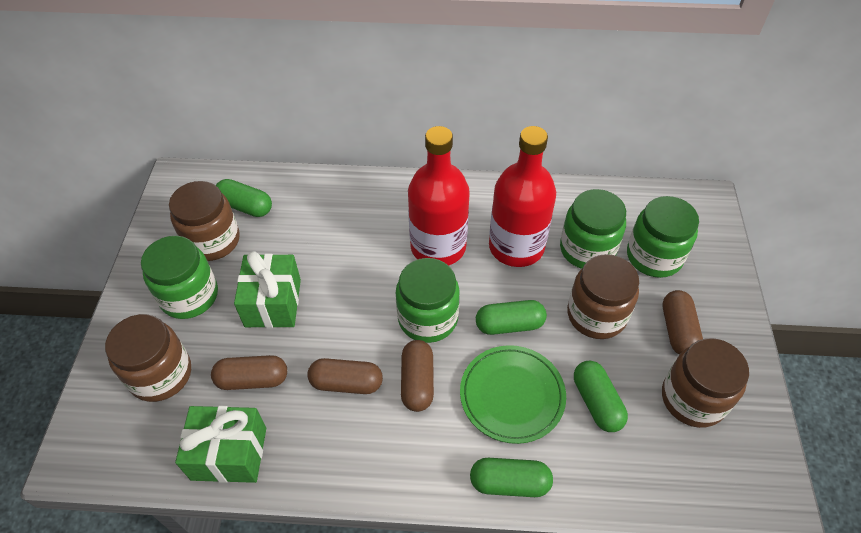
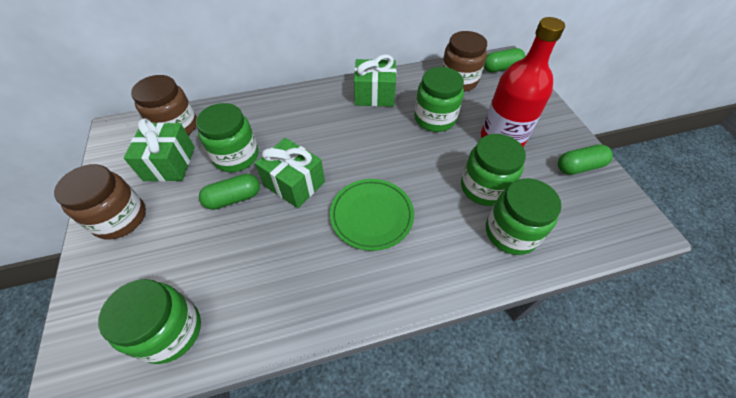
brown capsule: 4 -> 0
brown jar: 4 -> 3
green capsule: 4 -> 3
green gift: 2 -> 3
green jar: 4 -> 5
red bottle: 2 -> 1

